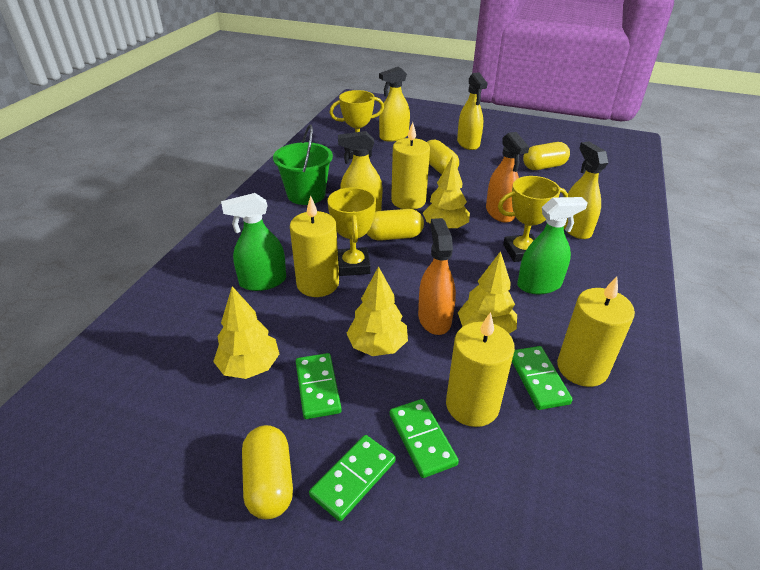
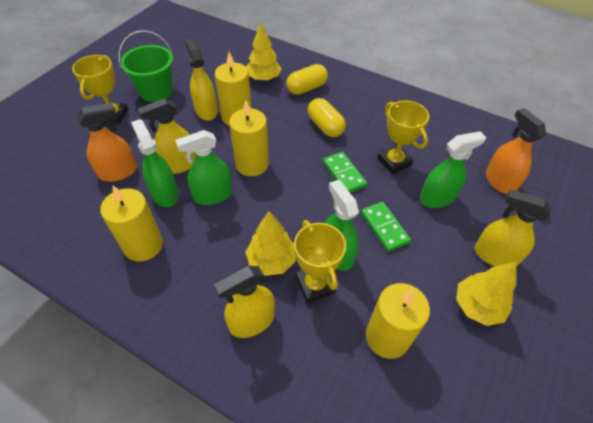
green domino: 4 -> 2
green spray bottle: 2 -> 4
yellow capsule: 4 -> 2
yellow tree: 4 -> 3

